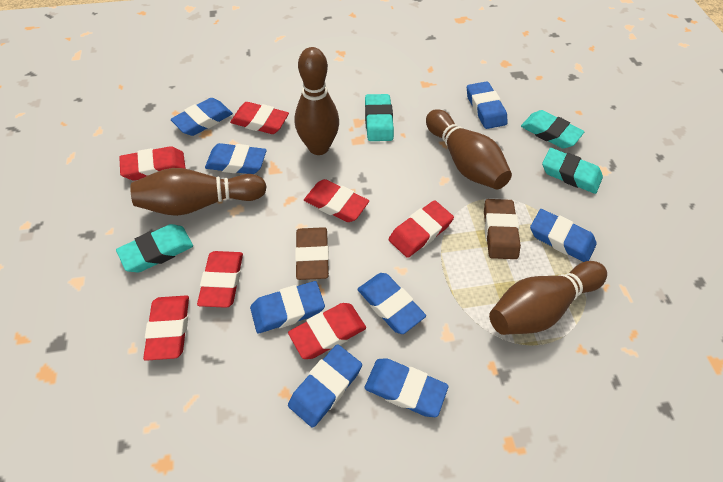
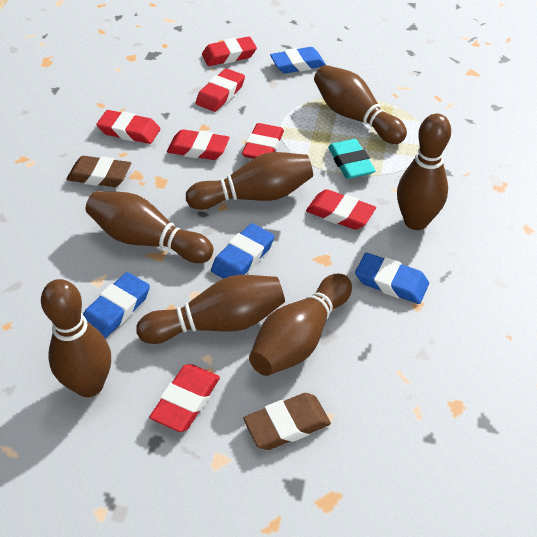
blue eraser: 8 -> 4
brown bowling pin: 4 -> 7
turquoise eraser: 4 -> 1

